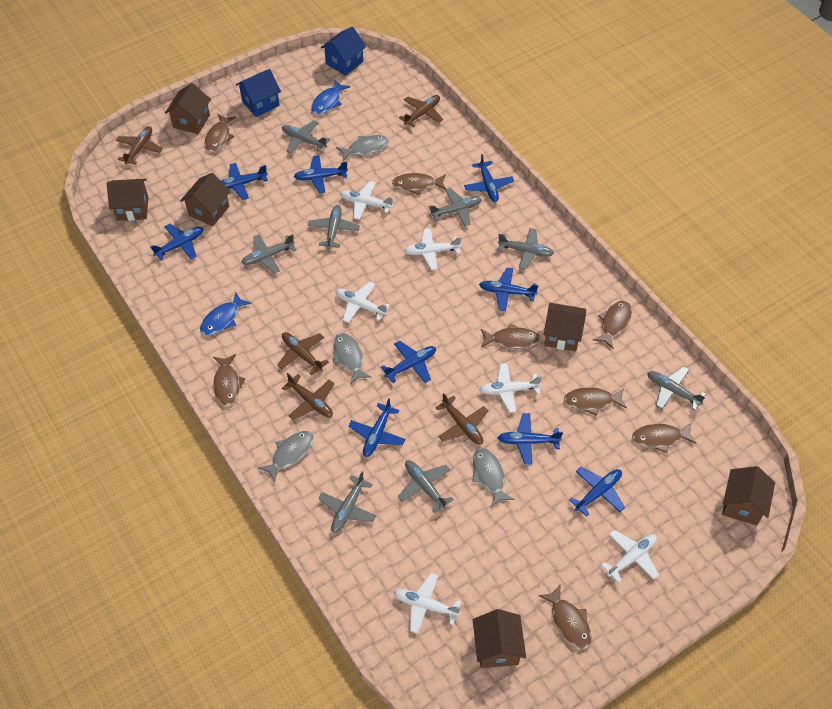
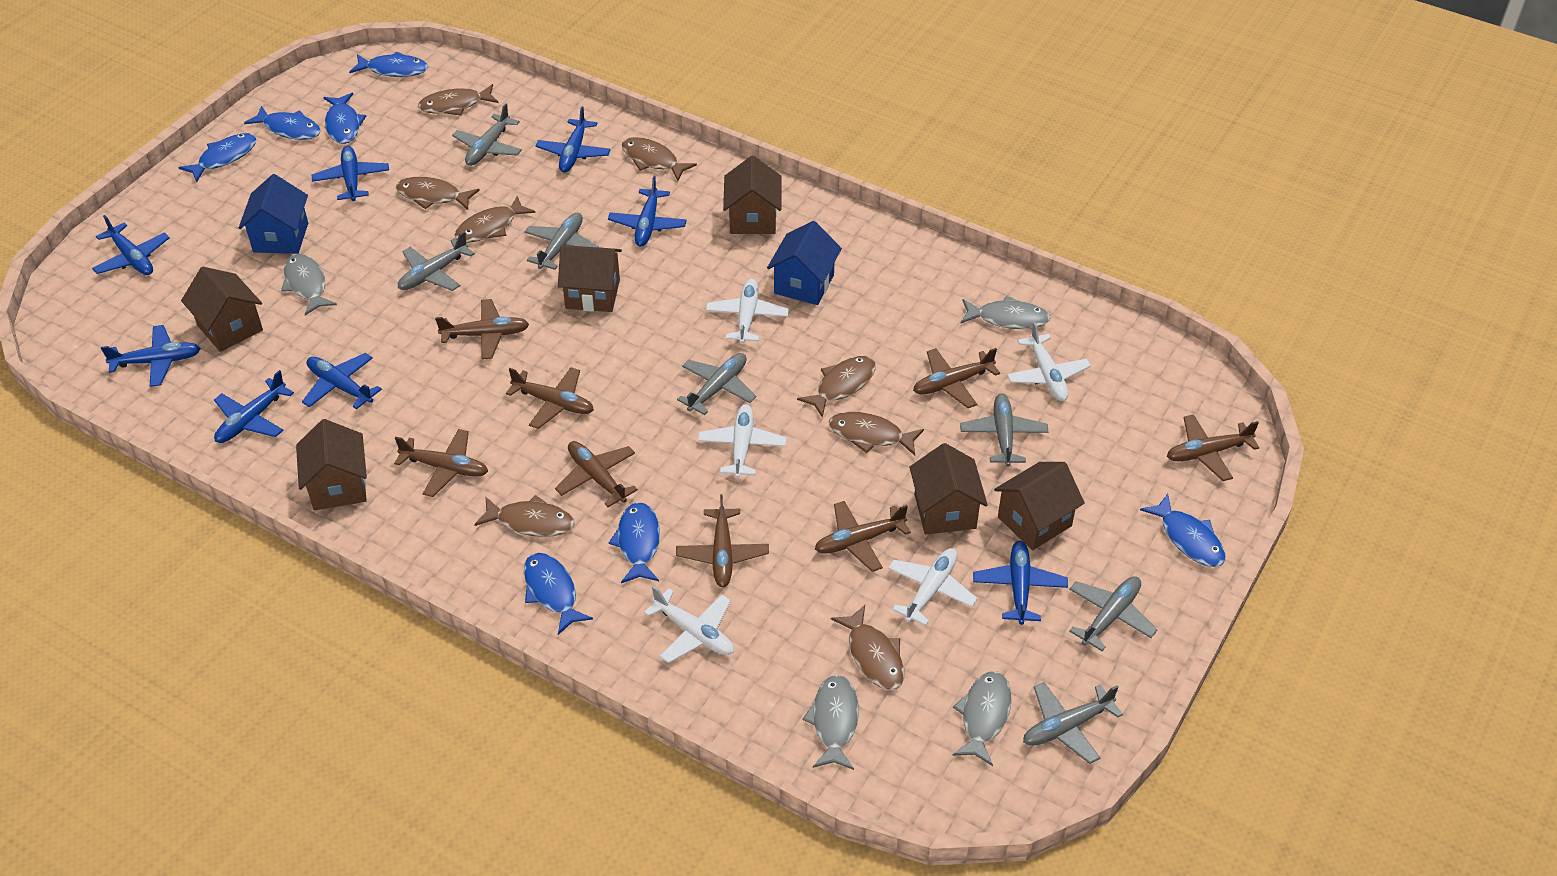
blue fish: 2 -> 7
blue plane: 9 -> 8
brown plane: 5 -> 8
grey plane: 8 -> 7
white plane: 6 -> 5

